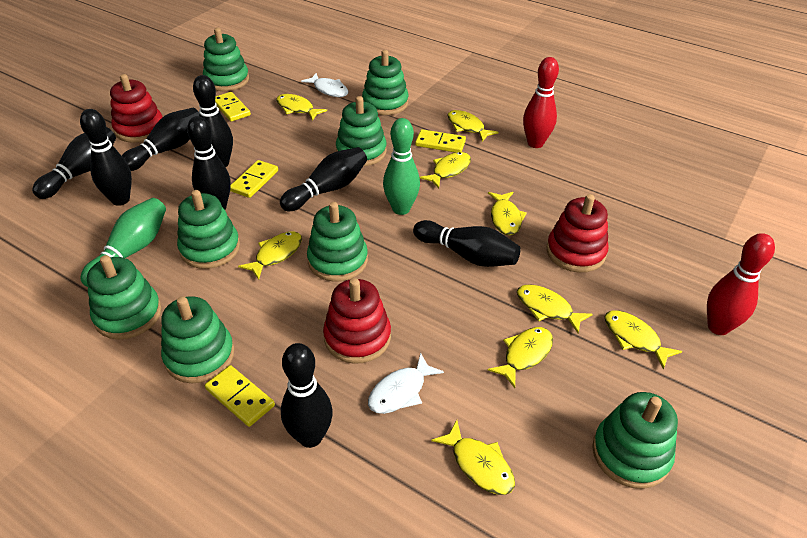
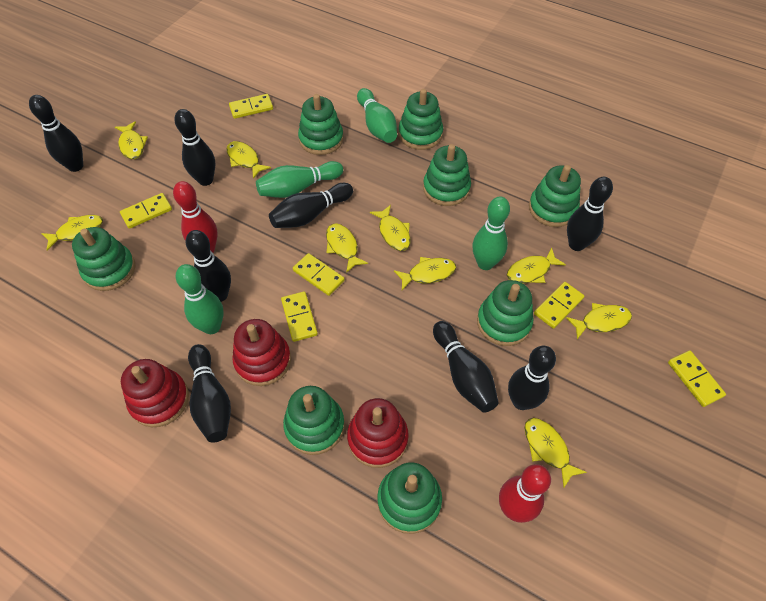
green bowling pin: 2 -> 4
white fish: 2 -> 0
yellow domino: 4 -> 6

